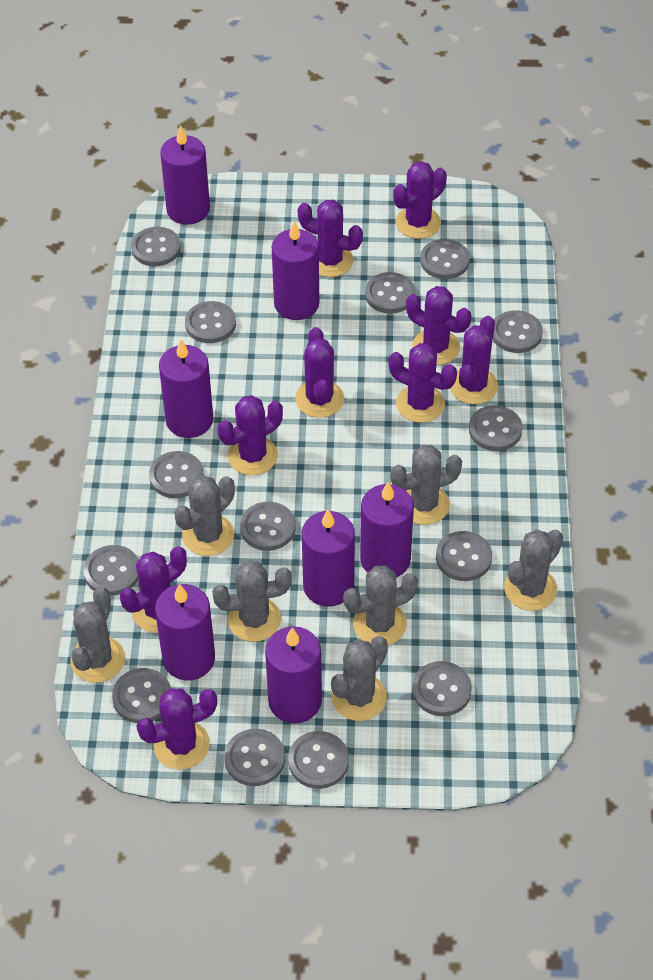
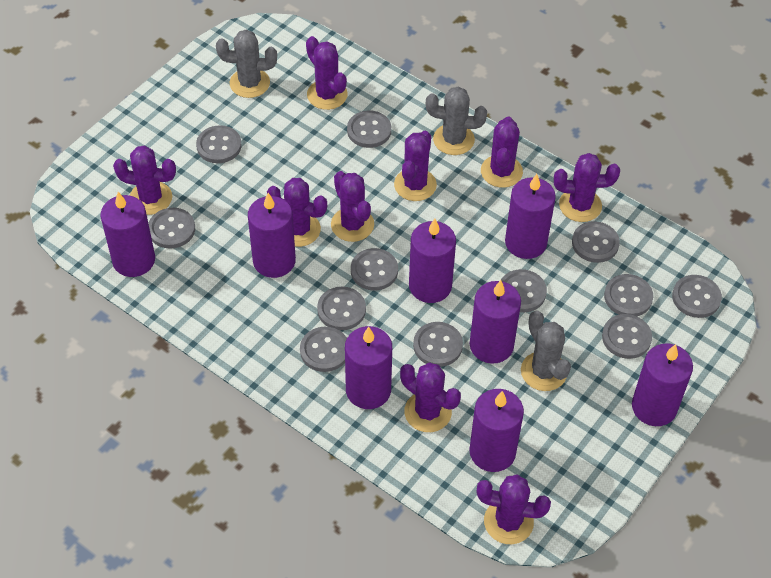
grey button: 14 -> 12
grey cactus: 7 -> 3
purple candle: 7 -> 8

